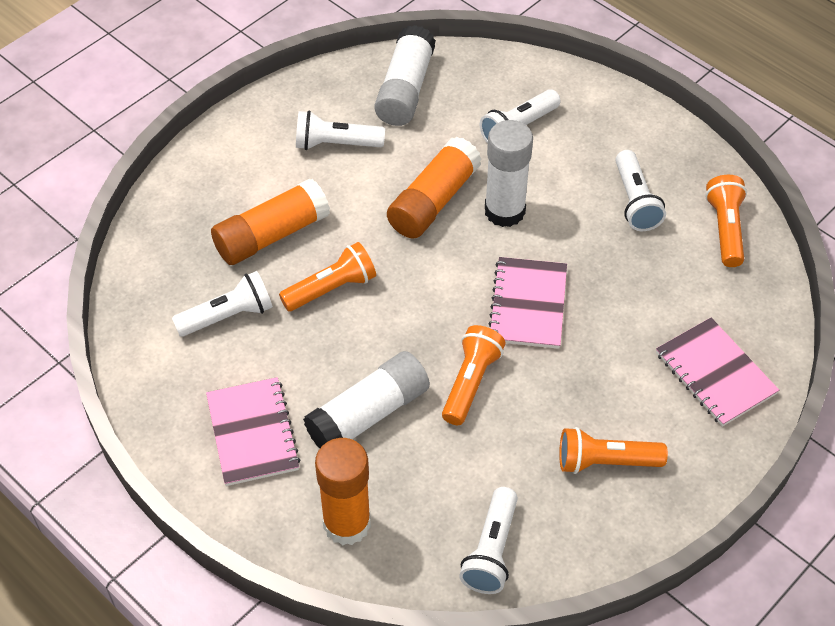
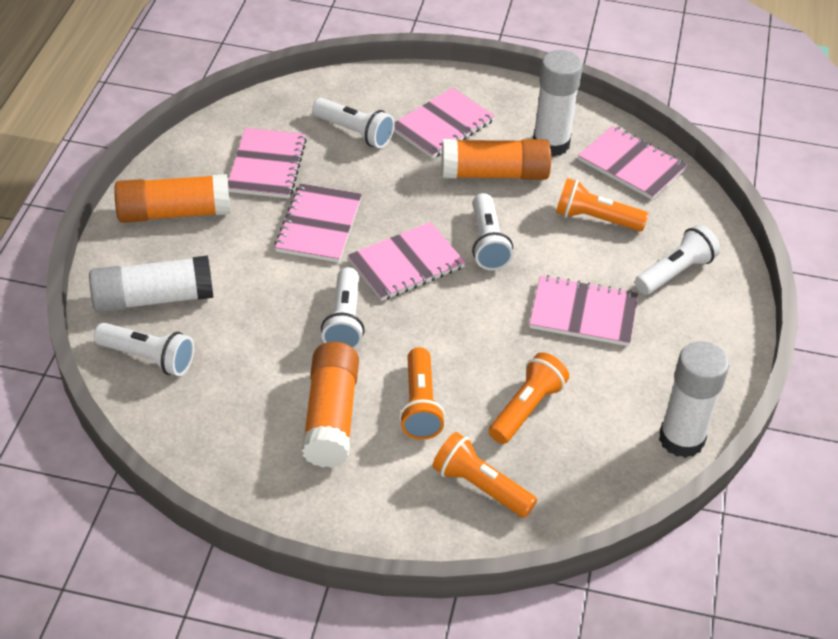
pink notebook: 3 -> 6

